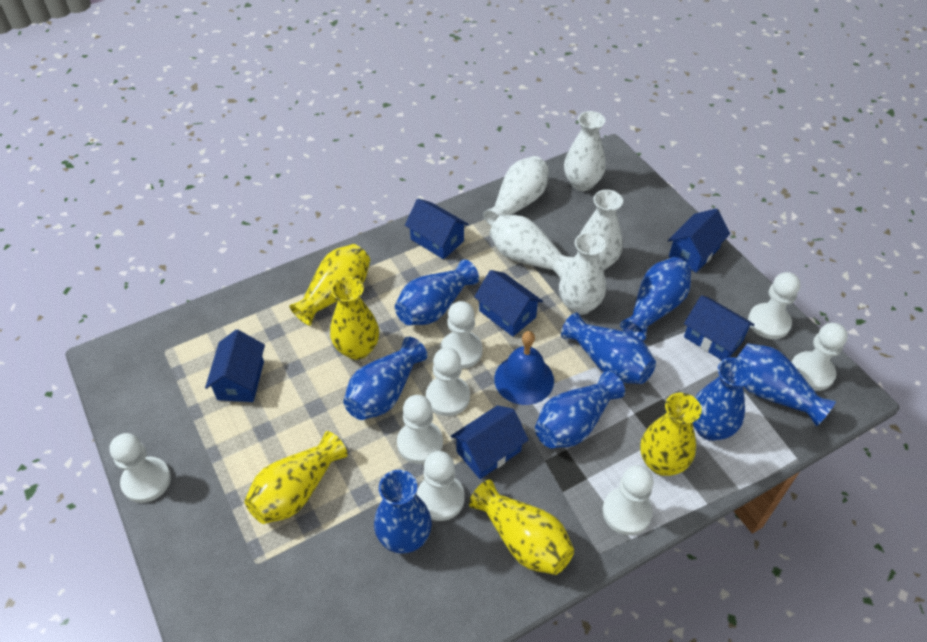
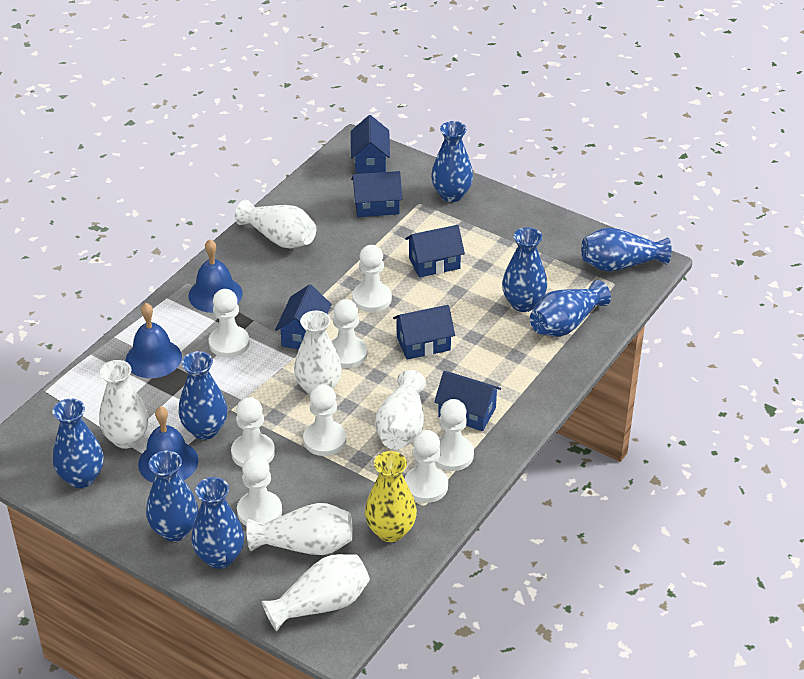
blue bell: 1 -> 3
white vase: 5 -> 6
yellow vase: 5 -> 1

